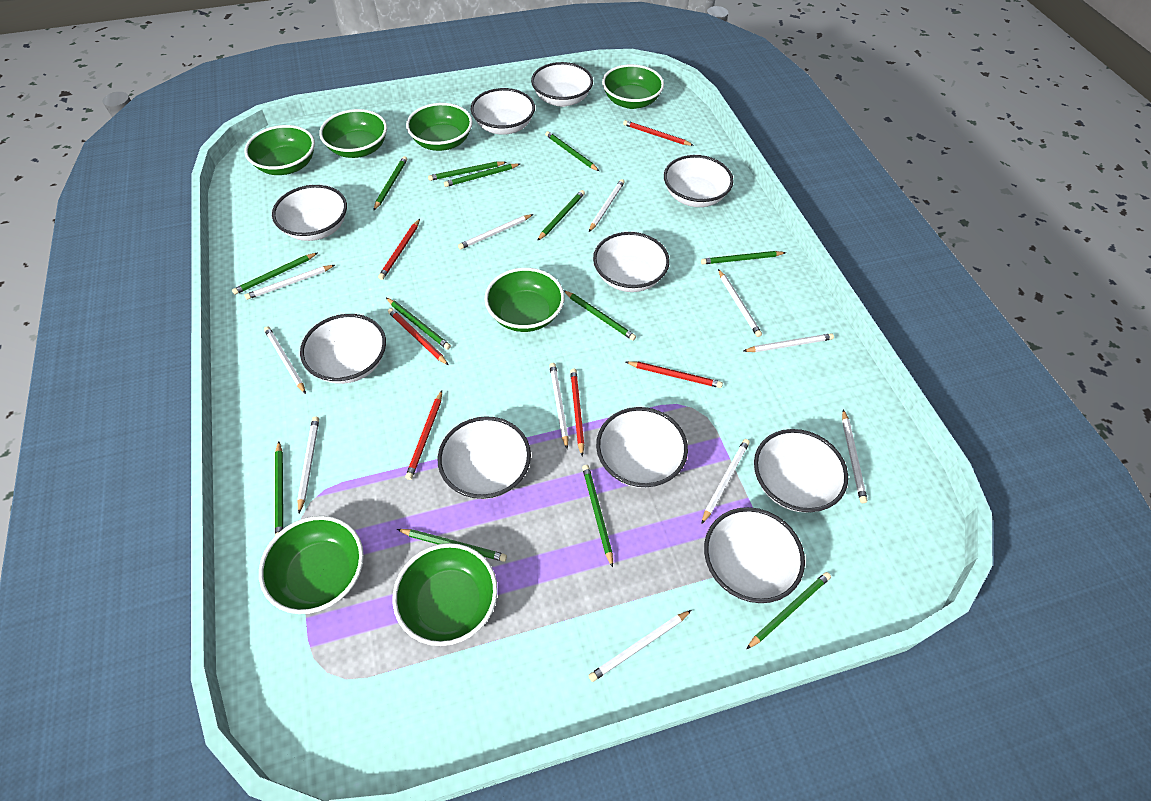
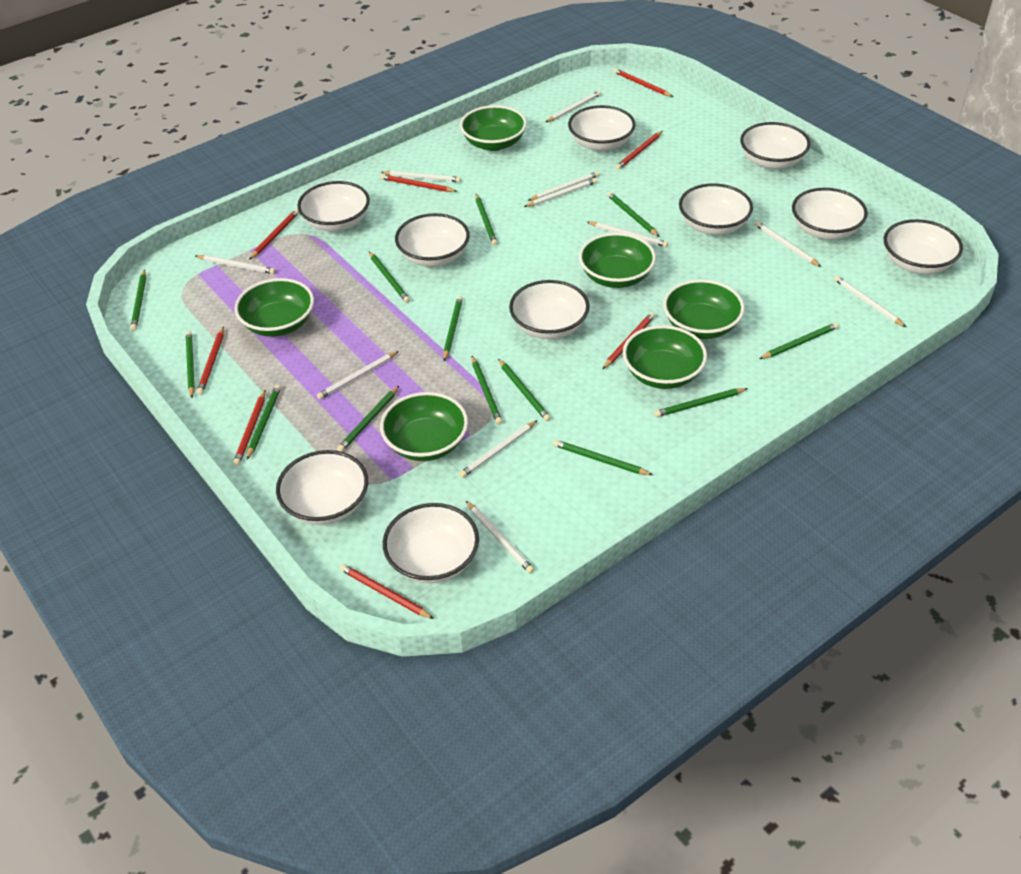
green bowl: 7 -> 6
red pencil: 6 -> 8

